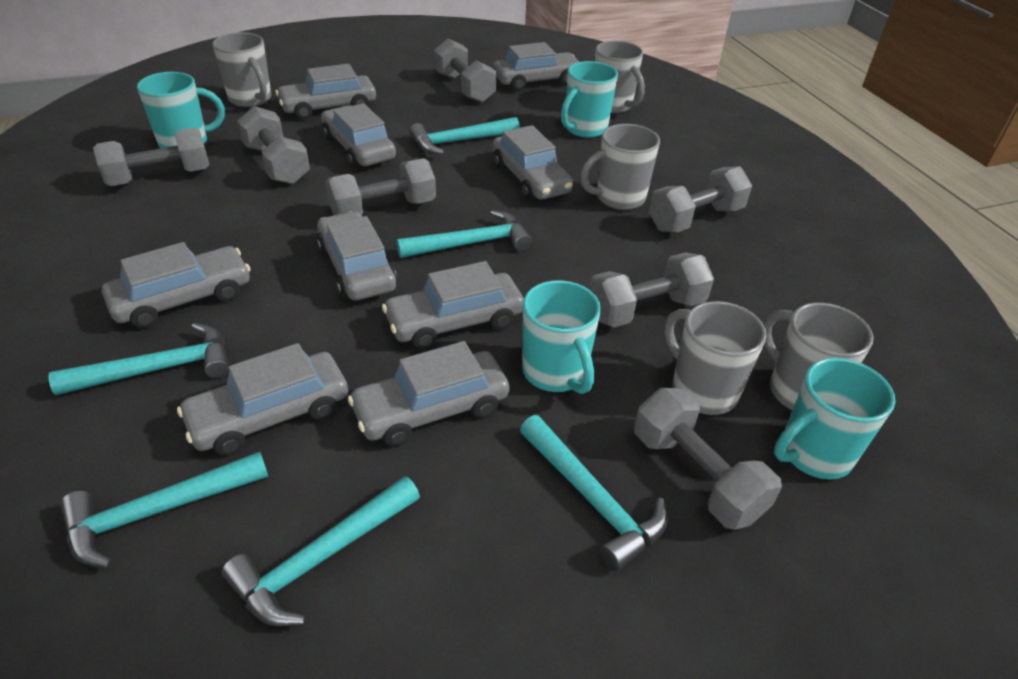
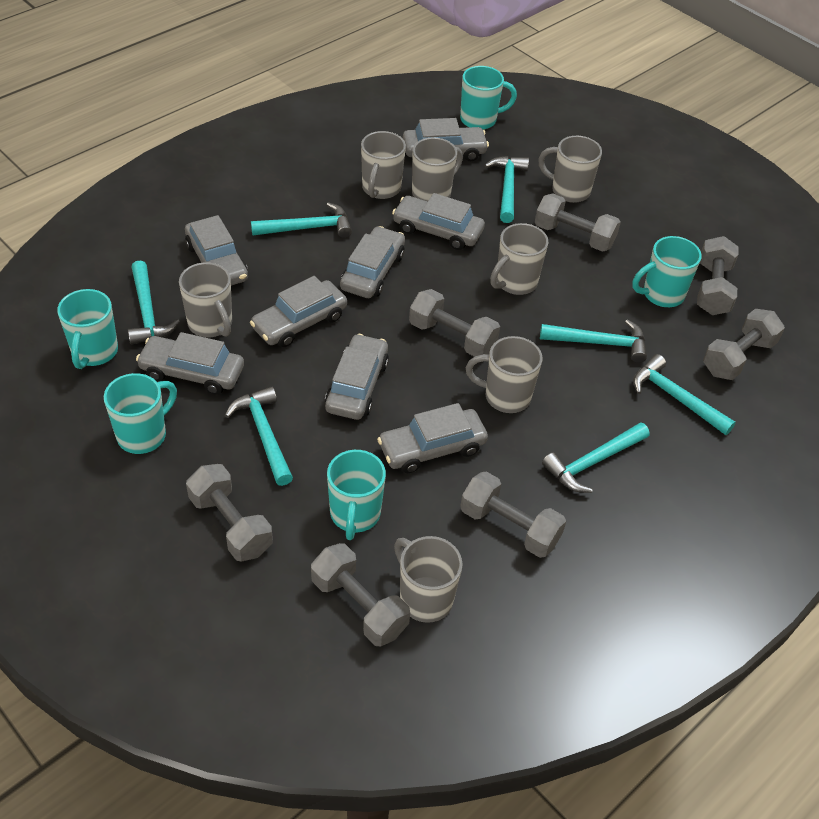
grey car: 9 -> 8
grey mug: 5 -> 7
turquoise hammer: 6 -> 7
turquoise mug: 4 -> 5

